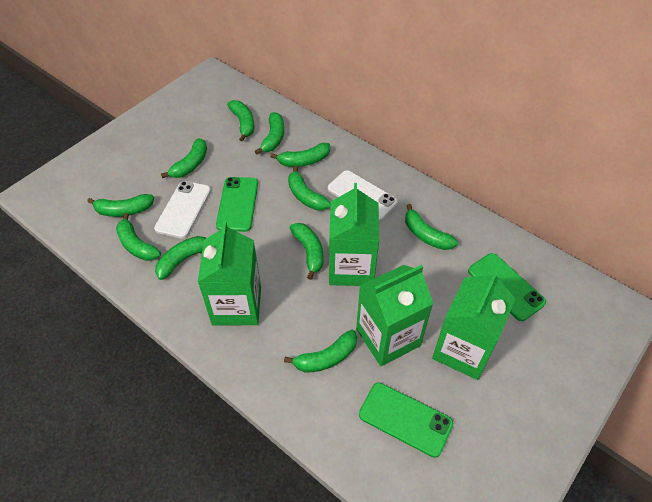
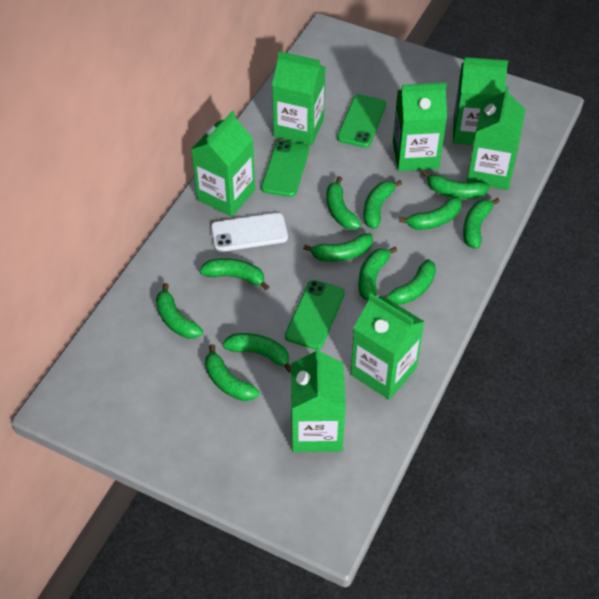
green banana: 11 -> 12
green carton: 4 -> 7
white phone: 2 -> 1

